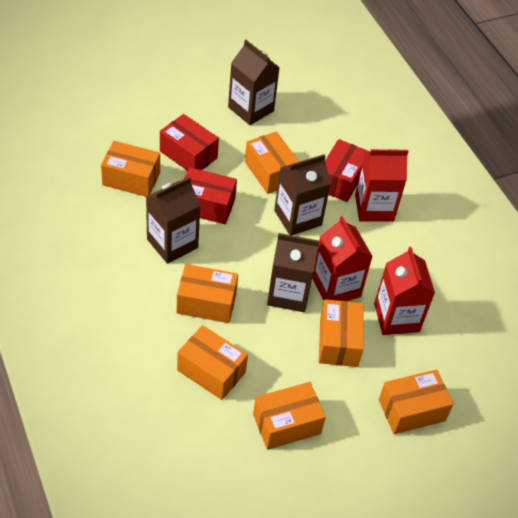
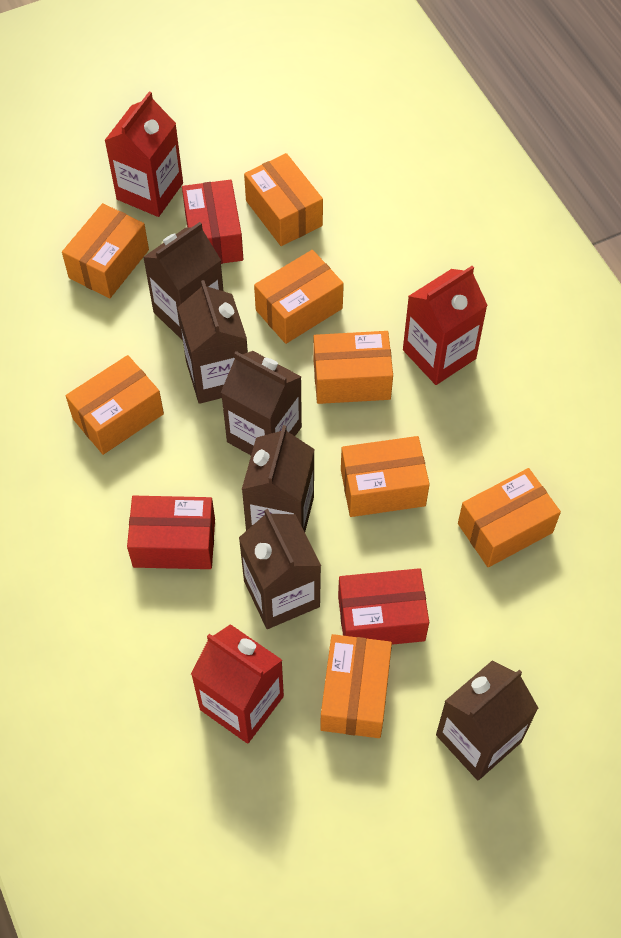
brown carton: 4 -> 6
orange box: 7 -> 8

